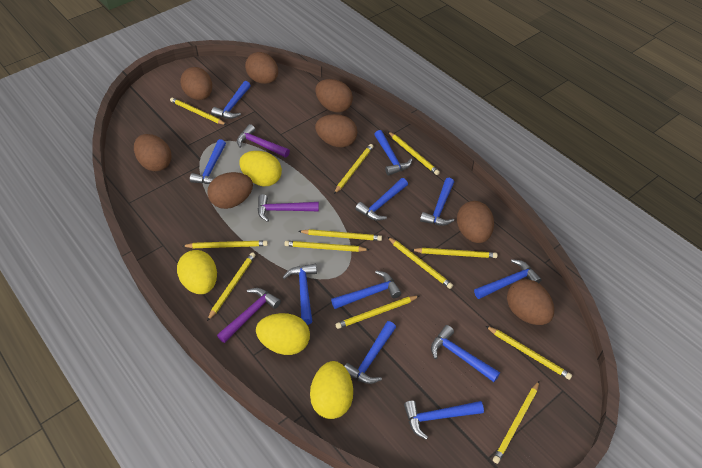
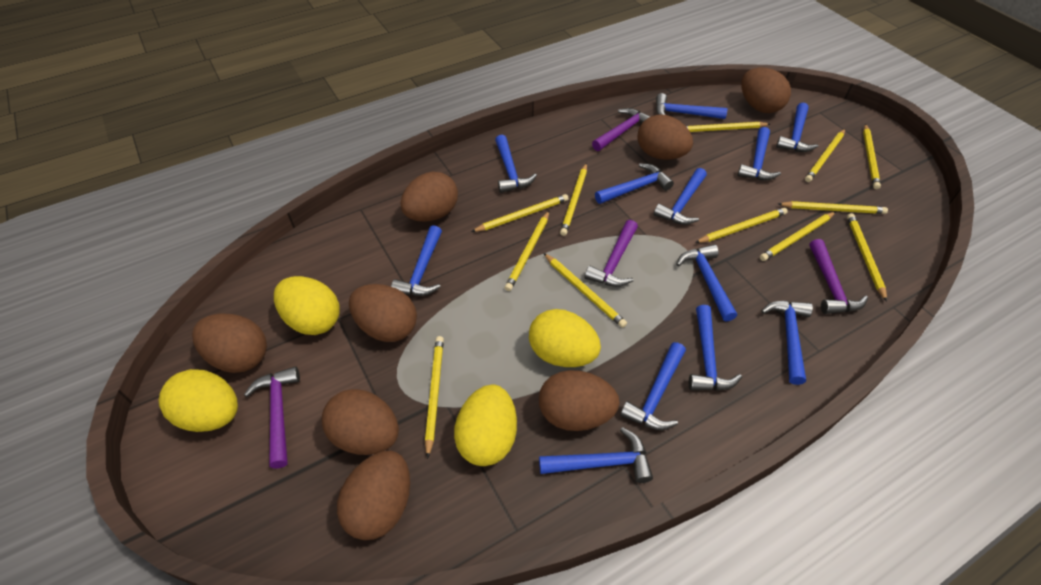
blue hammer: 11 -> 12
purple hammer: 3 -> 4

